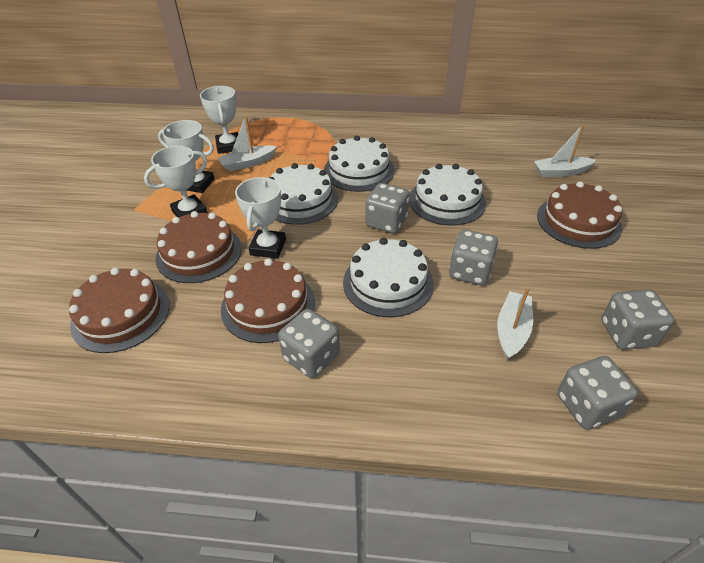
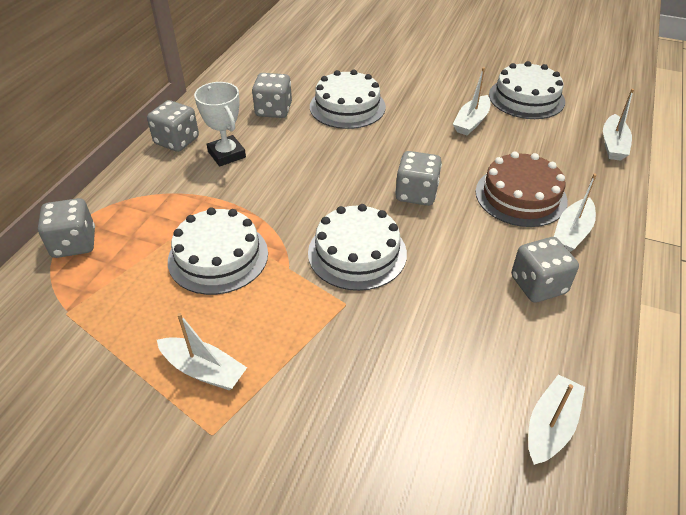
brown cake: 4 -> 1
white boat: 3 -> 5
white trophy: 4 -> 1

